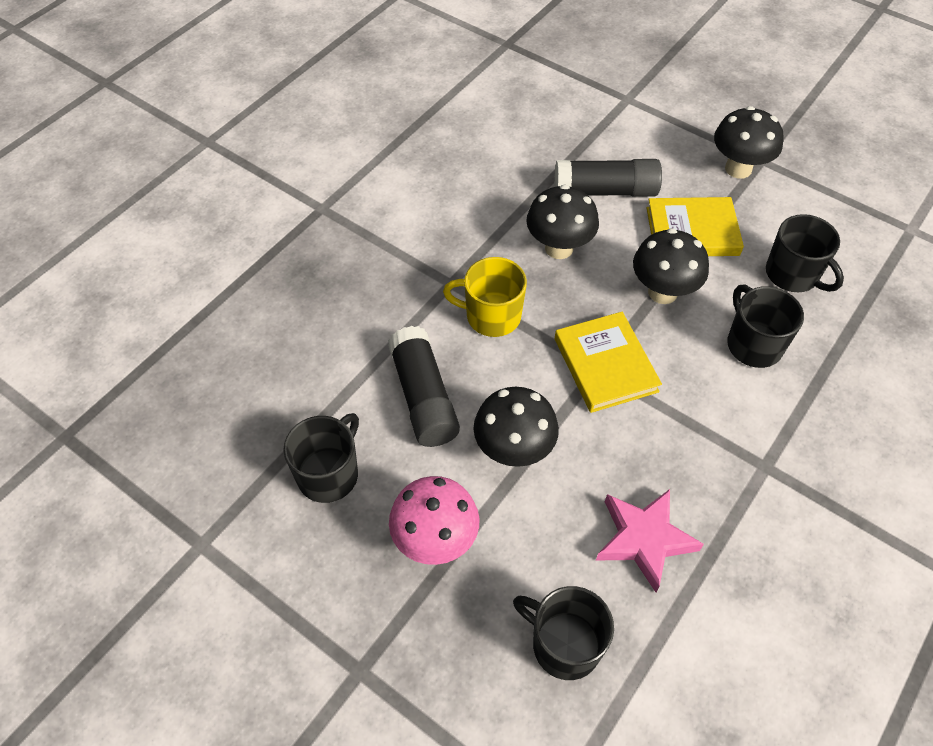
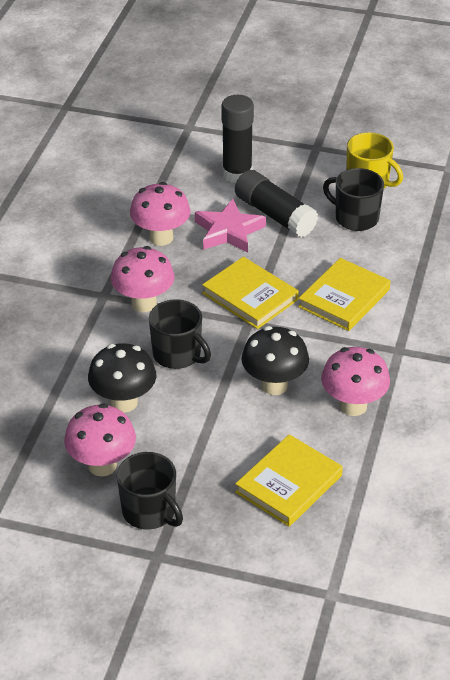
black mug: 4 -> 3
black mushroom: 4 -> 2
pink mushroom: 1 -> 4
yellow book: 2 -> 3

